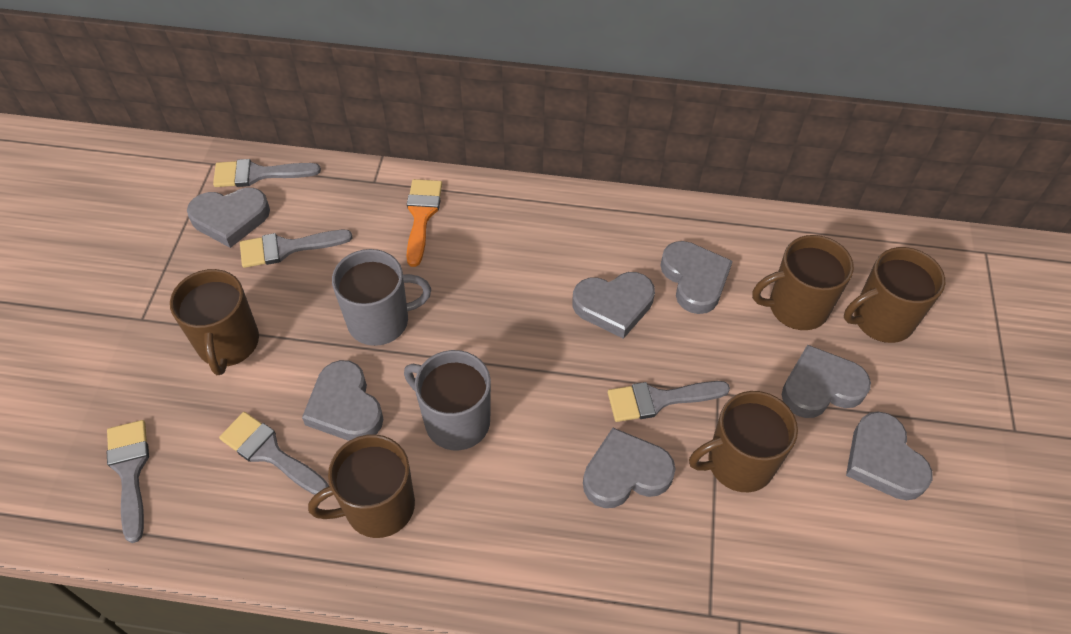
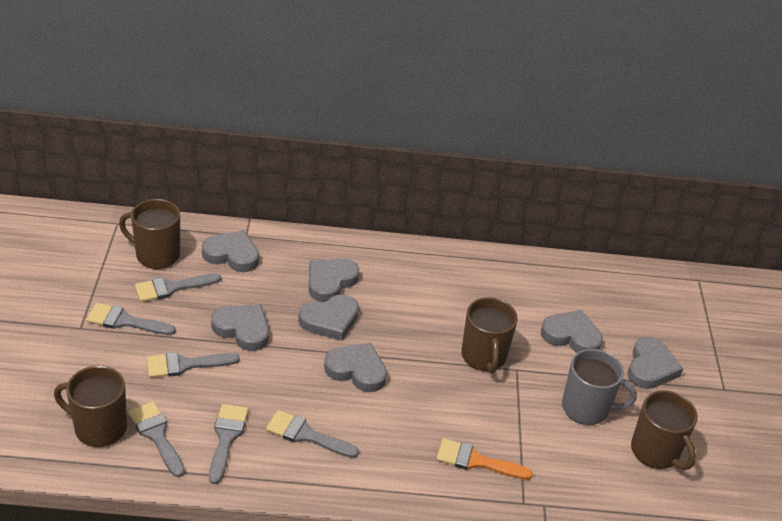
brown mug: 5 -> 4
grey brush: 5 -> 6
grey mug: 2 -> 1

